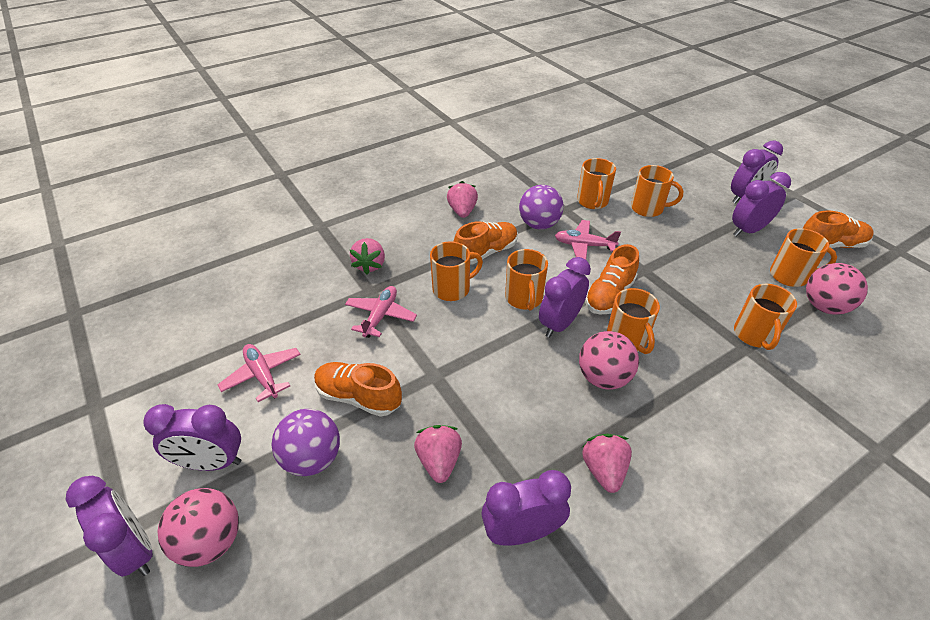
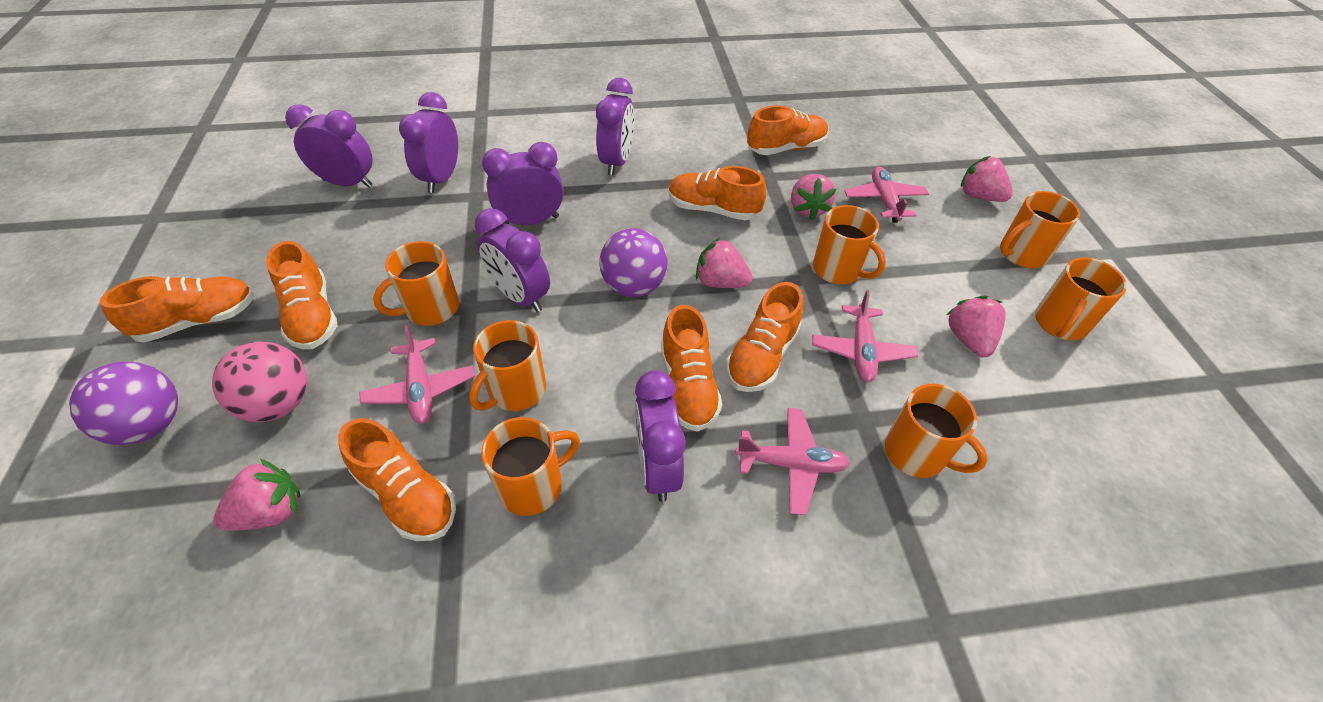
orange shoe: 4 -> 7
pink ball: 3 -> 1
pink plane: 3 -> 4
pink strawberry: 4 -> 5

